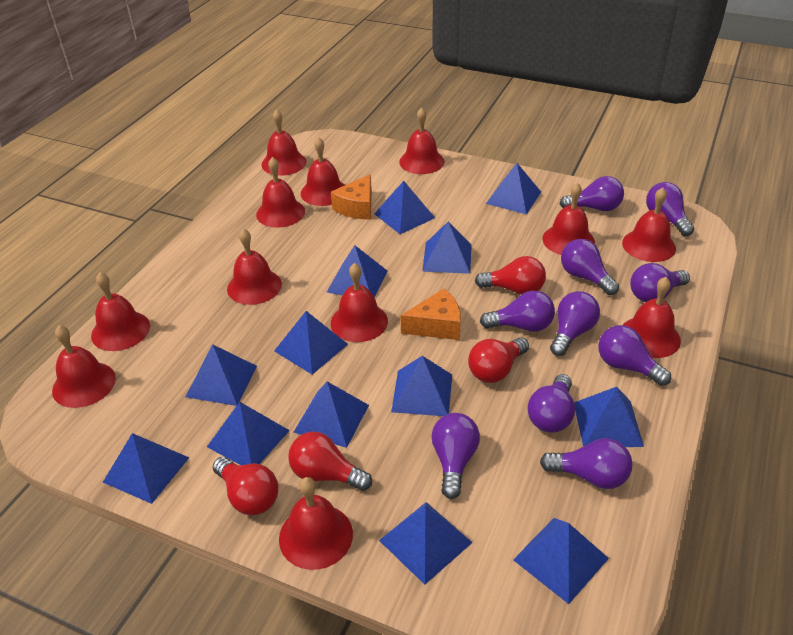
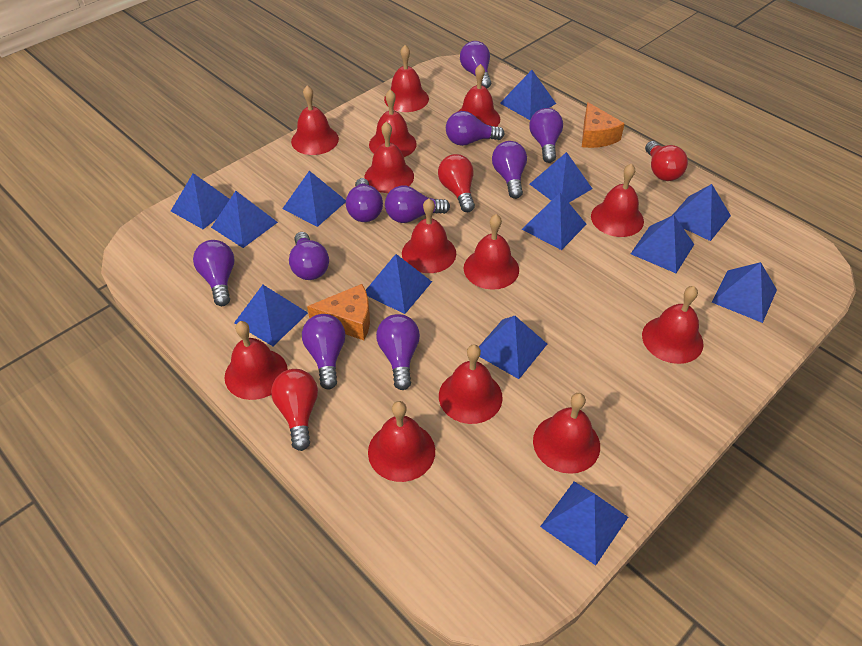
red bell: 12 -> 13
red light bulb: 4 -> 3

